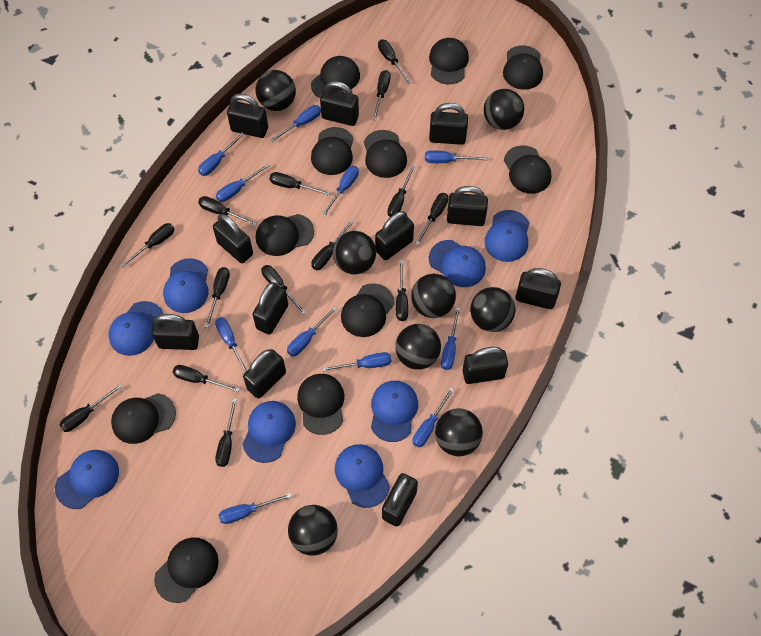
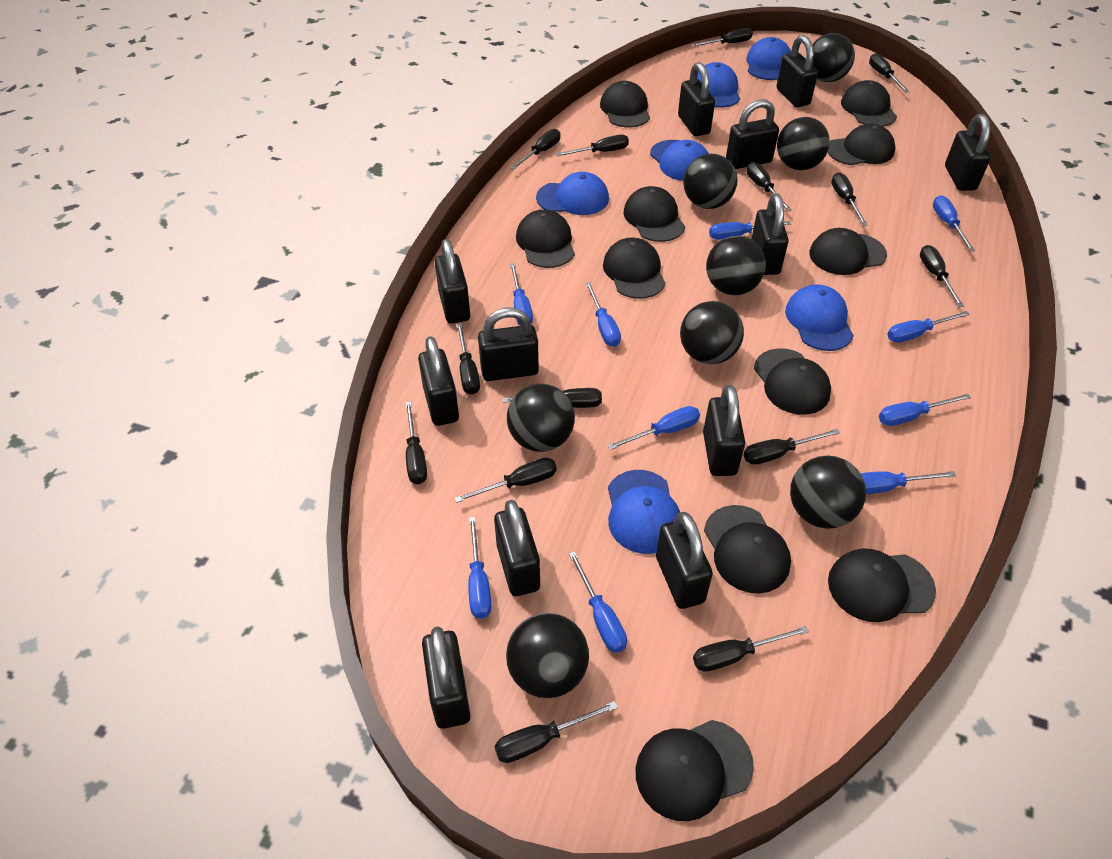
blue cap: 8 -> 6
blue screwdriver: 11 -> 10

